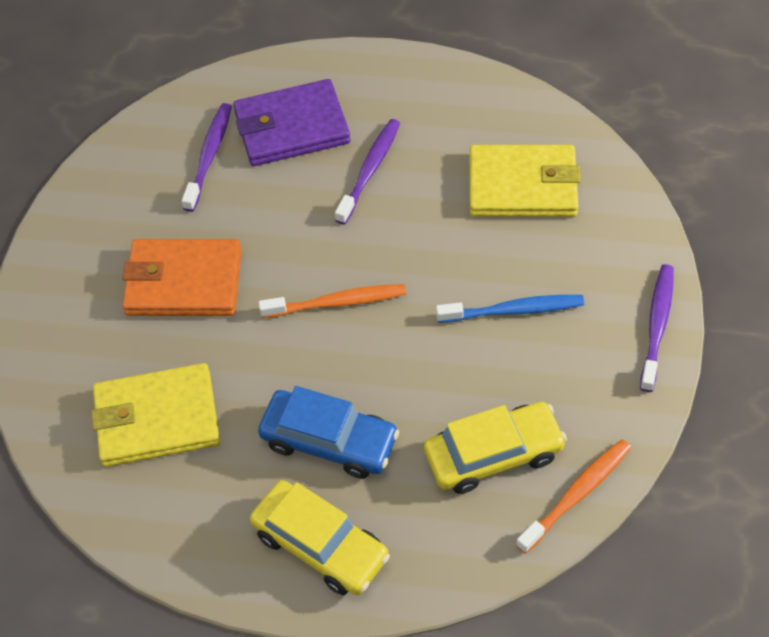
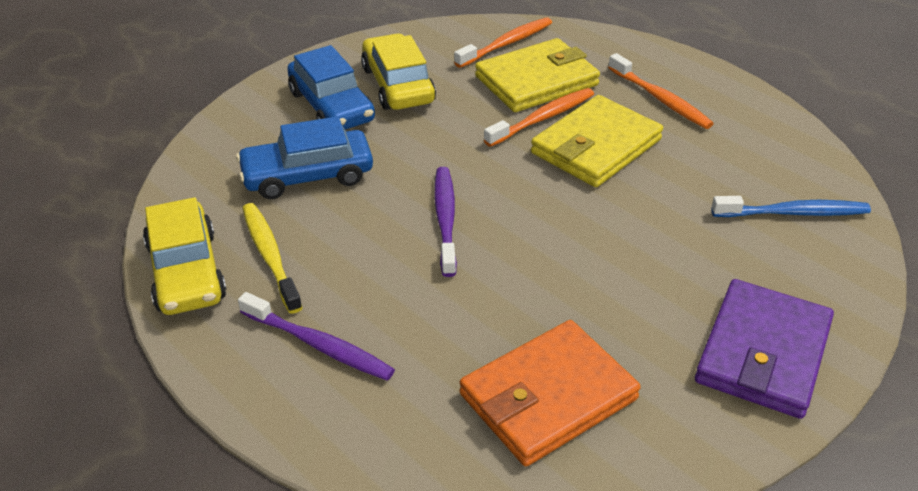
blue car: 1 -> 2
orange toothbrush: 2 -> 3
purple toothbrush: 3 -> 2
yellow toothbrush: 0 -> 1

